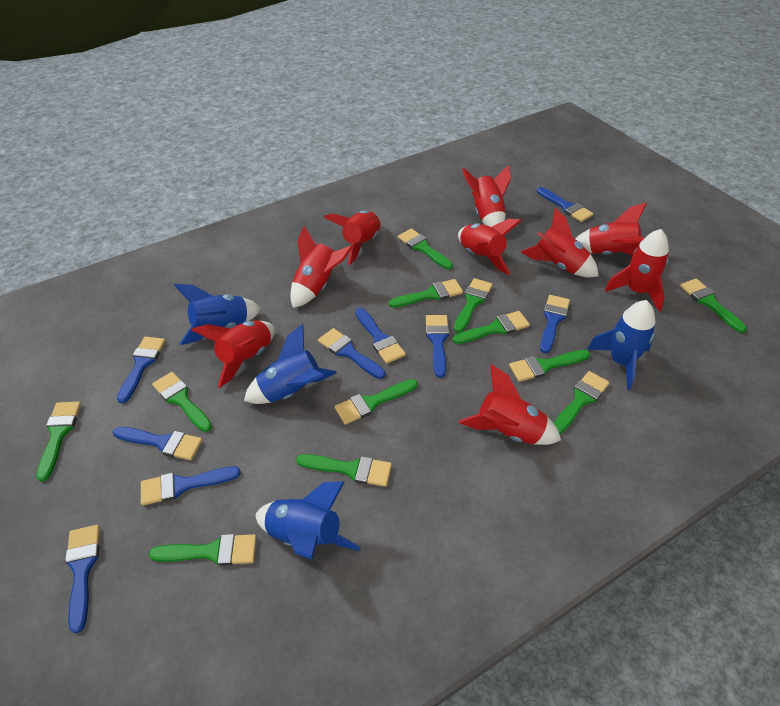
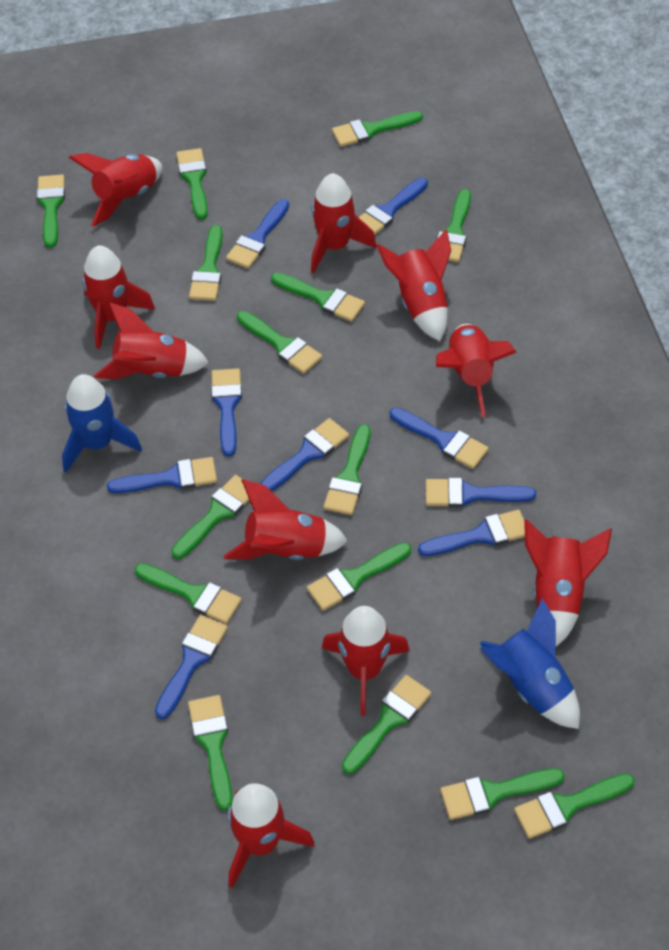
blue rocket: 4 -> 2
green brush: 12 -> 15
red rocket: 9 -> 10

